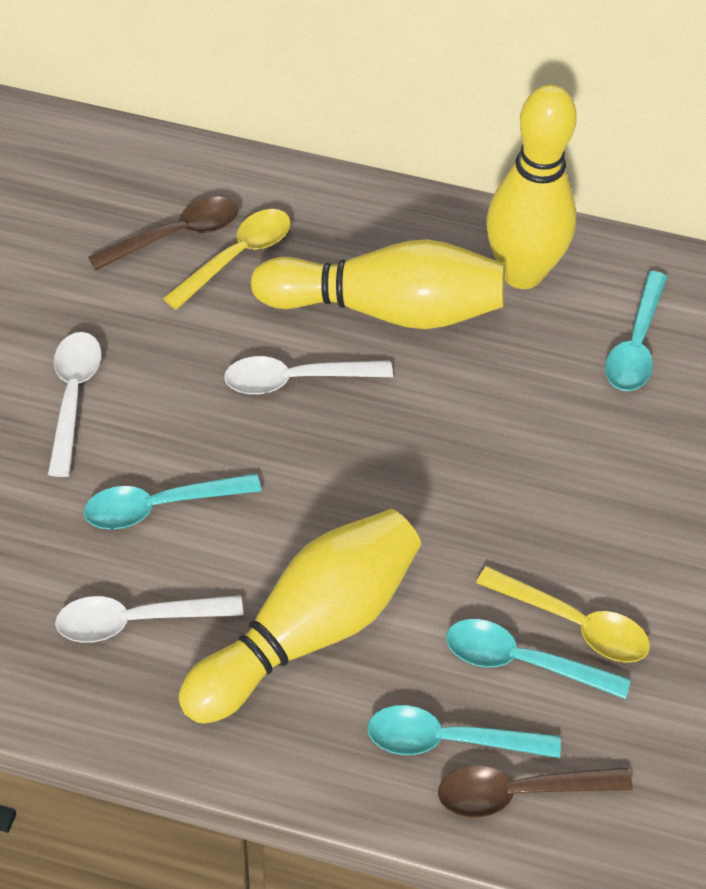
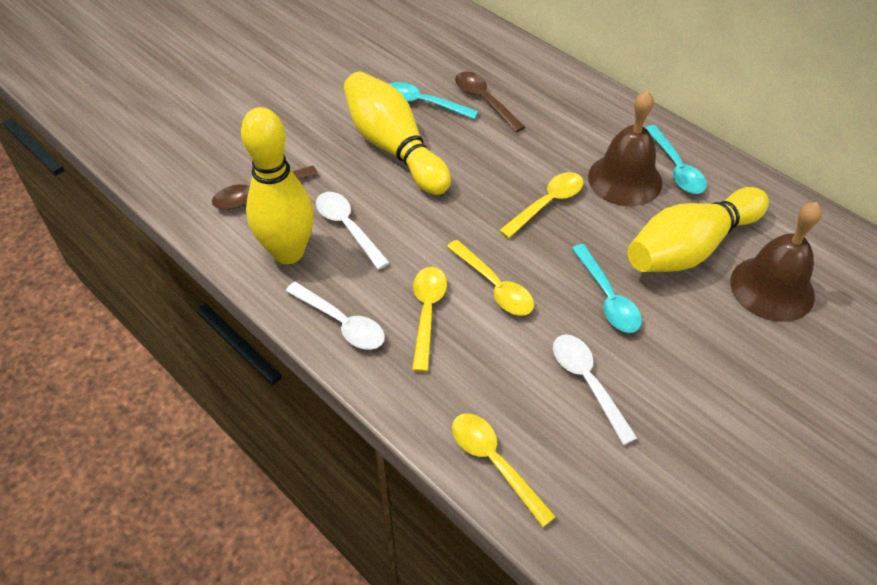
brown bell: 0 -> 2
turquoise spoon: 4 -> 3
yellow spoon: 2 -> 4

